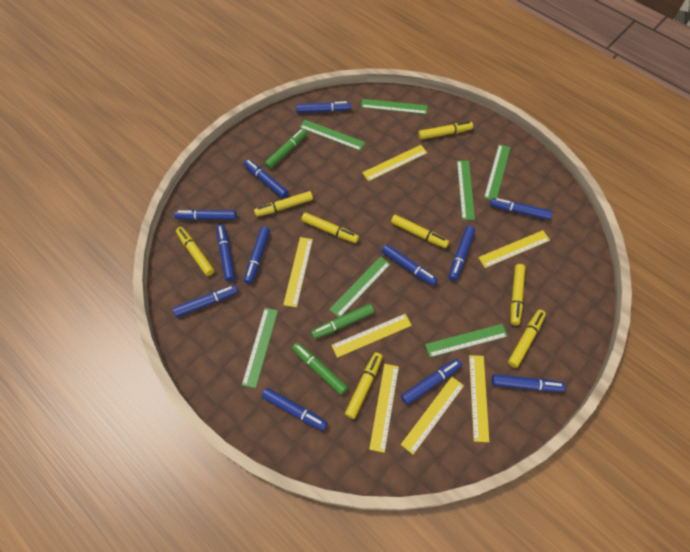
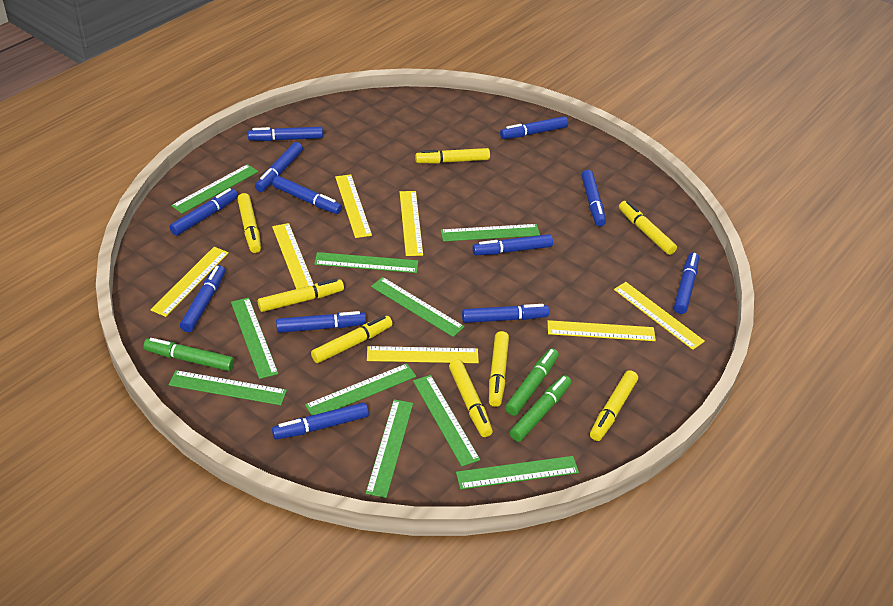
green ruler: 7 -> 10

